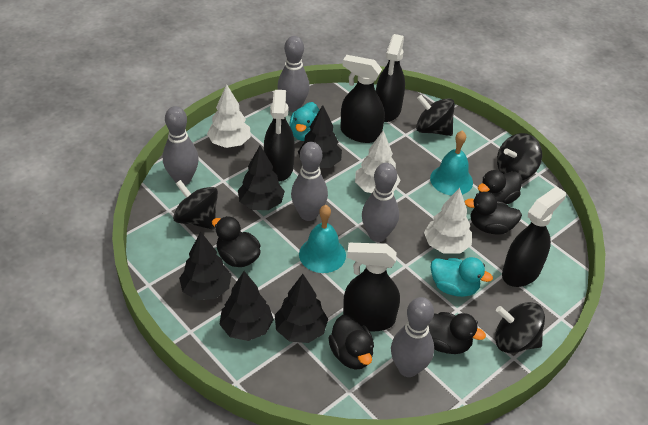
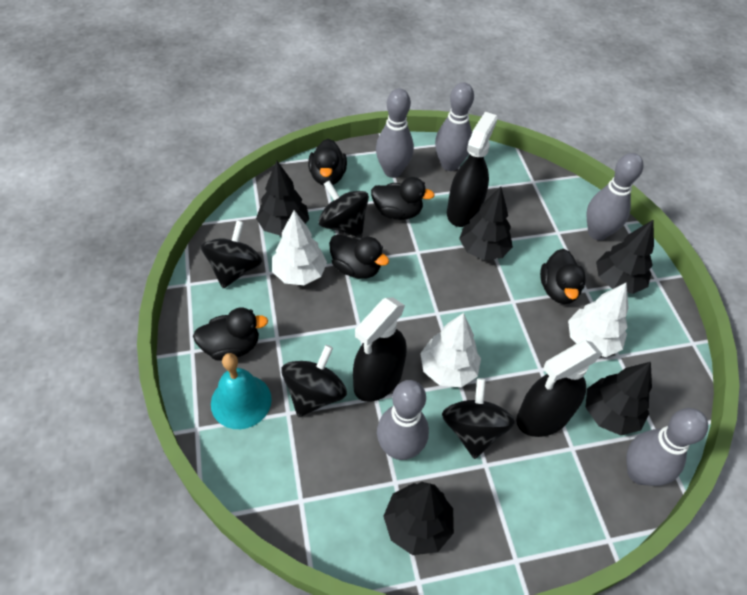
black spray bottle: 5 -> 3
turquoise bell: 2 -> 1
turquoise duck: 2 -> 0

